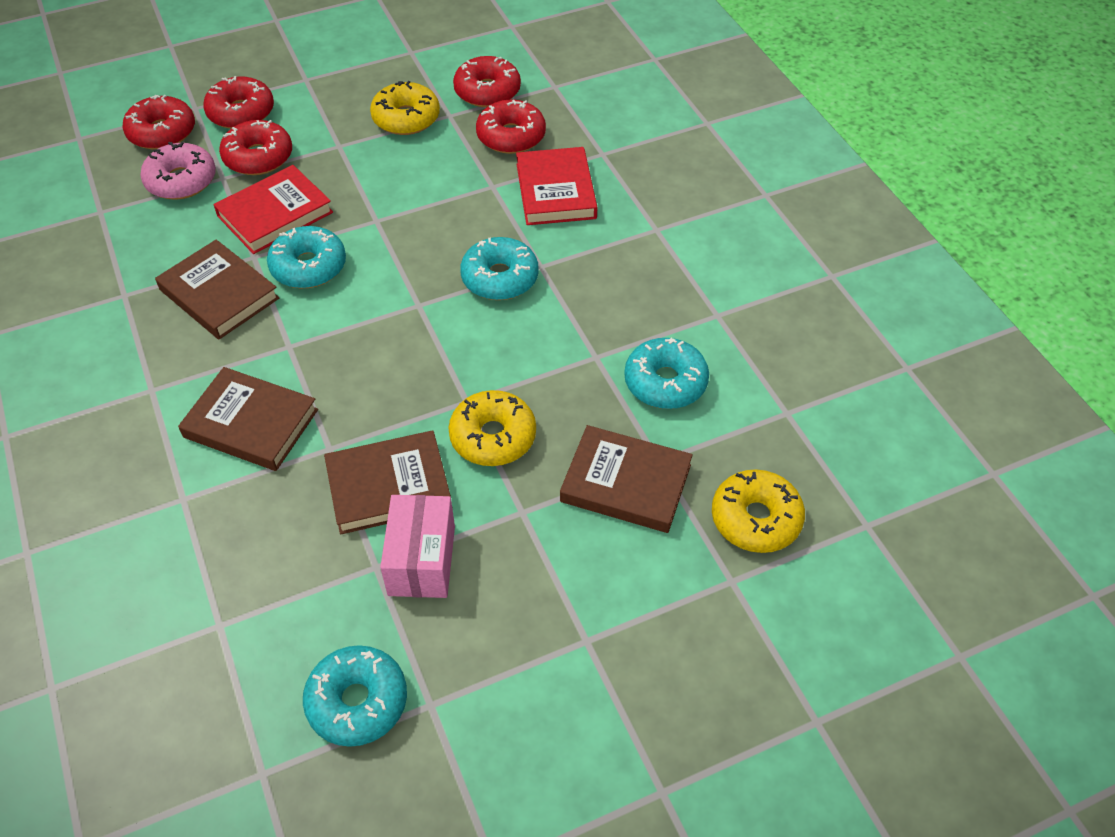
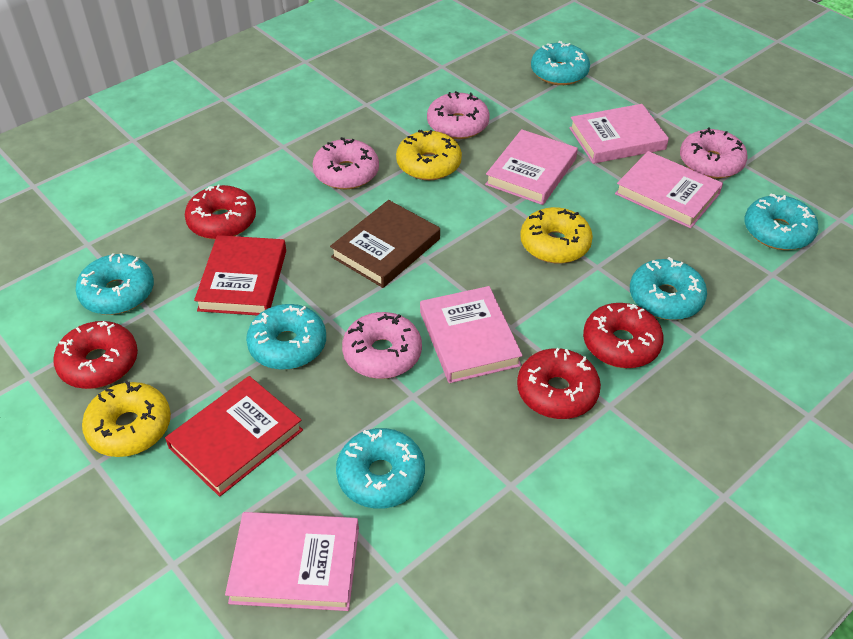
brown book: 4 -> 1
pink book: 0 -> 5
pink box: 1 -> 0
pink donut: 1 -> 4
red donut: 5 -> 4
turquoise donut: 4 -> 6

